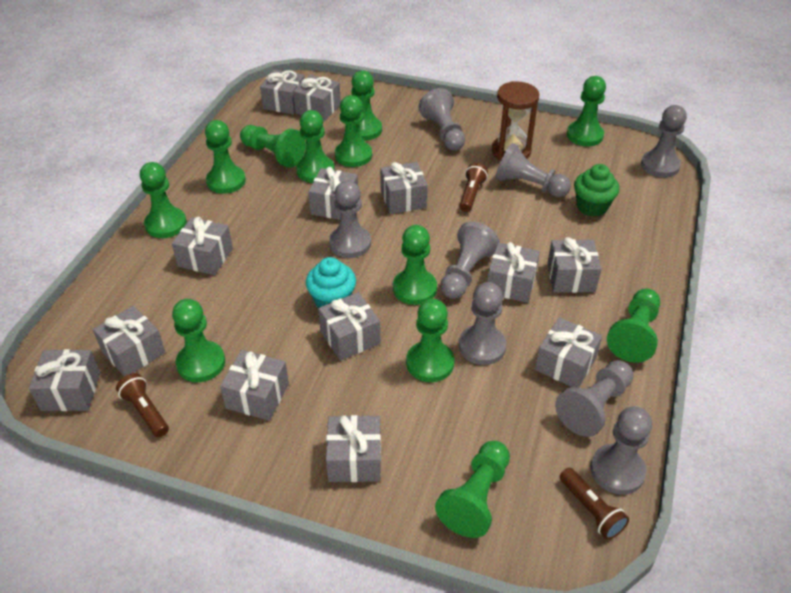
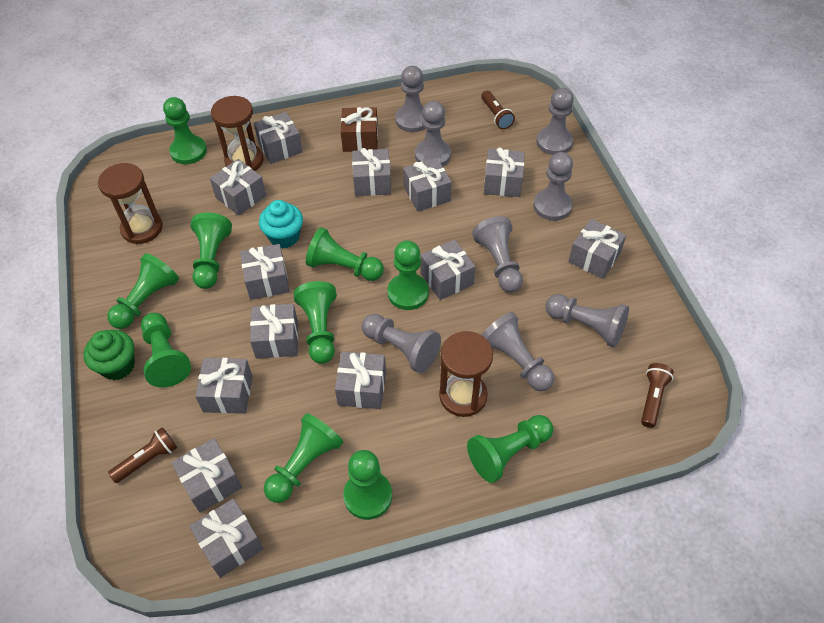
brown gift: 0 -> 1
brown hourglass: 1 -> 3
green pawn: 12 -> 10

